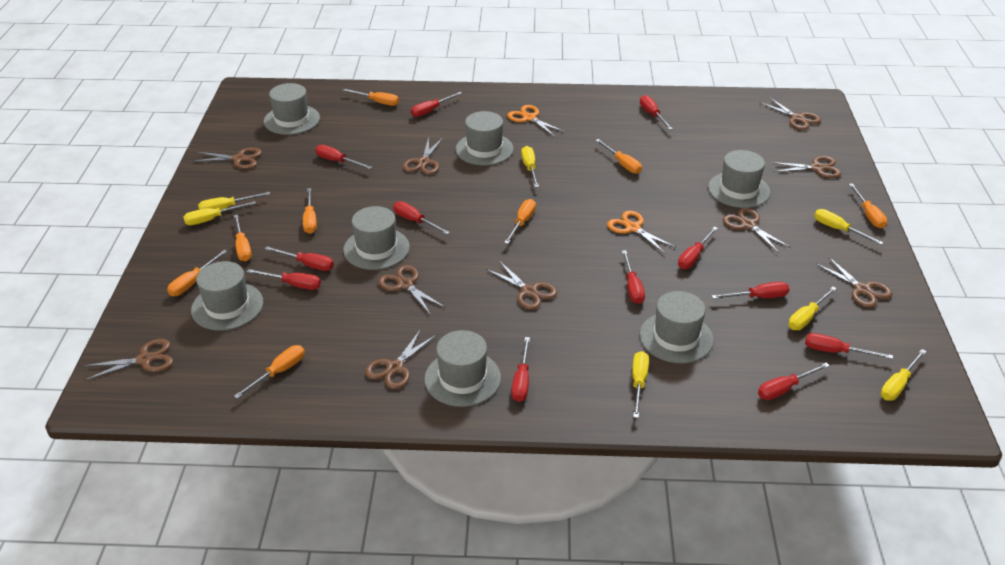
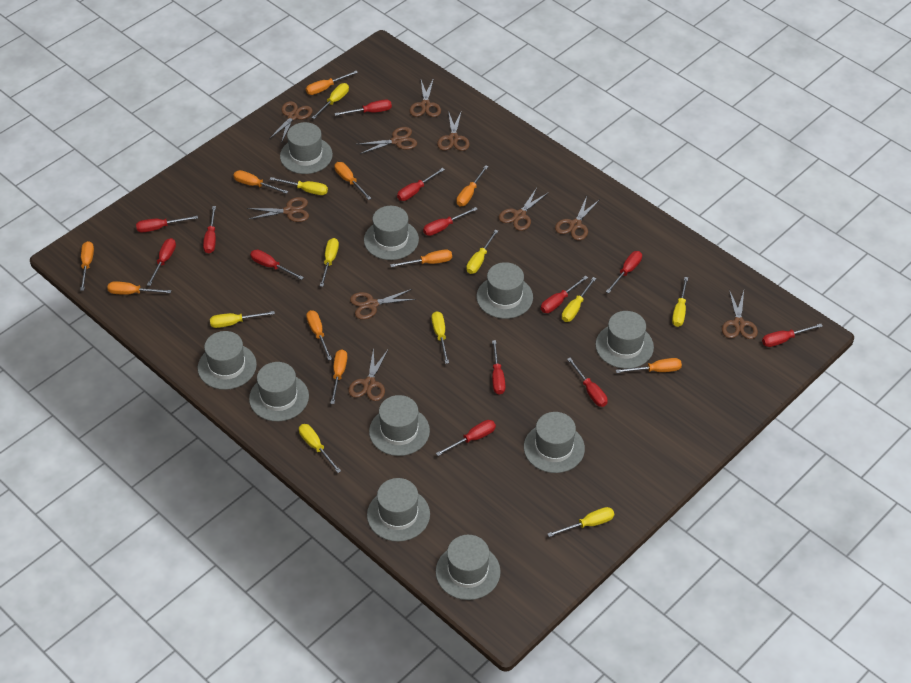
grey hat: 7 -> 10
orange scissors: 2 -> 0
orange screwdriver: 8 -> 10
red screwdriver: 12 -> 13
yellow screwdriver: 7 -> 10

